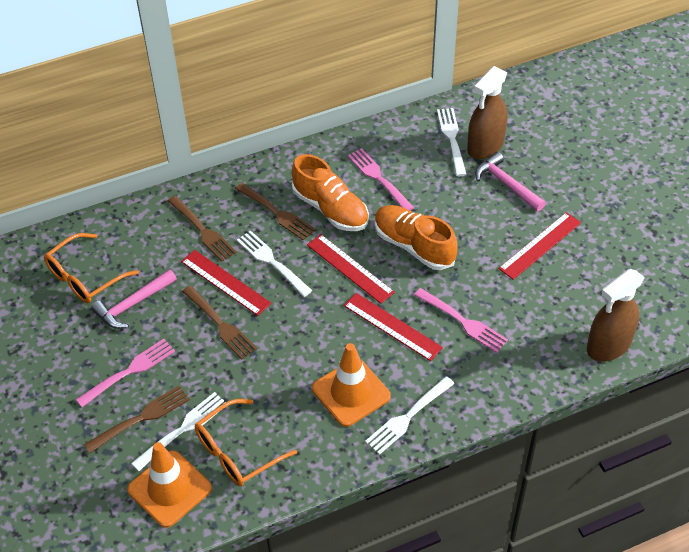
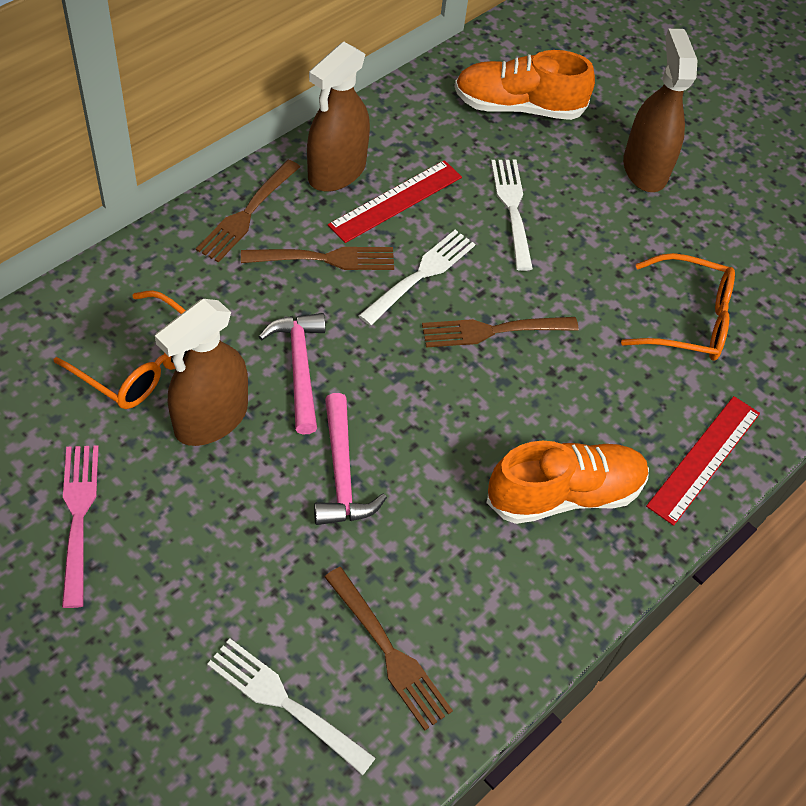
brown spray bottle: 2 -> 3
orange traffic cone: 2 -> 0
pink fork: 3 -> 1
red ruler: 4 -> 2
white fork: 4 -> 3

